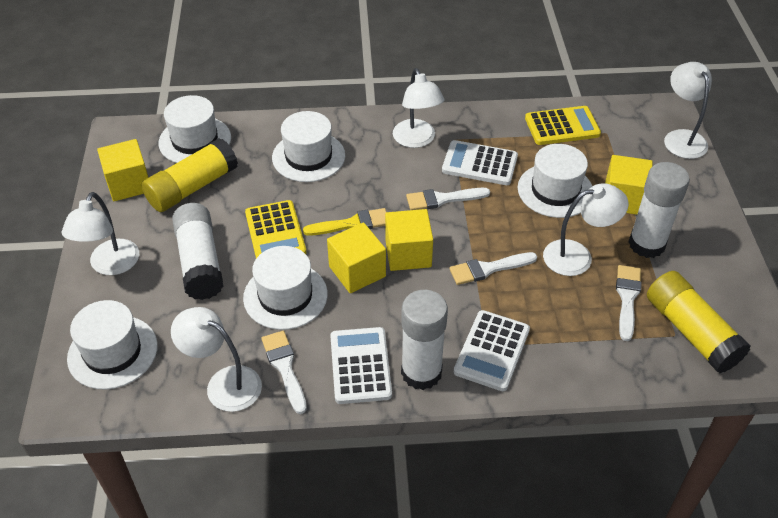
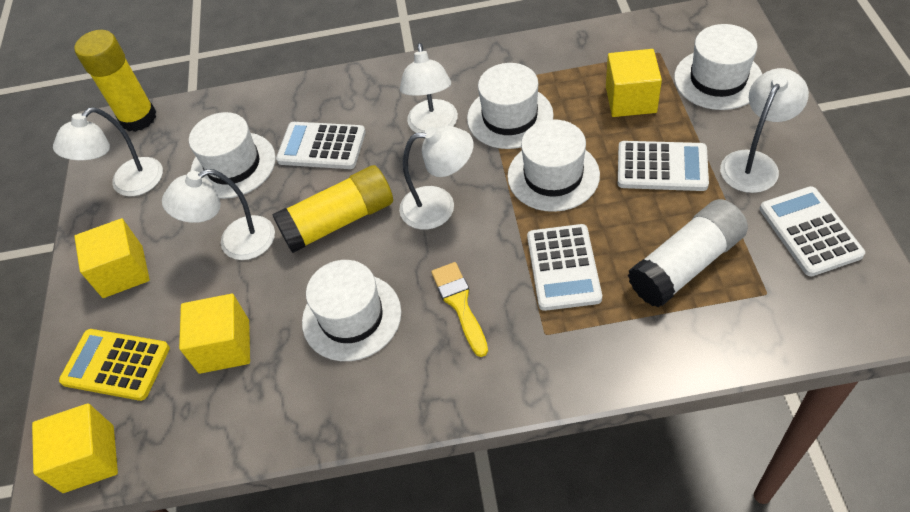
white brush: 4 -> 0
white calculator: 3 -> 4
white glue stick: 3 -> 1
yellow calculator: 2 -> 1

